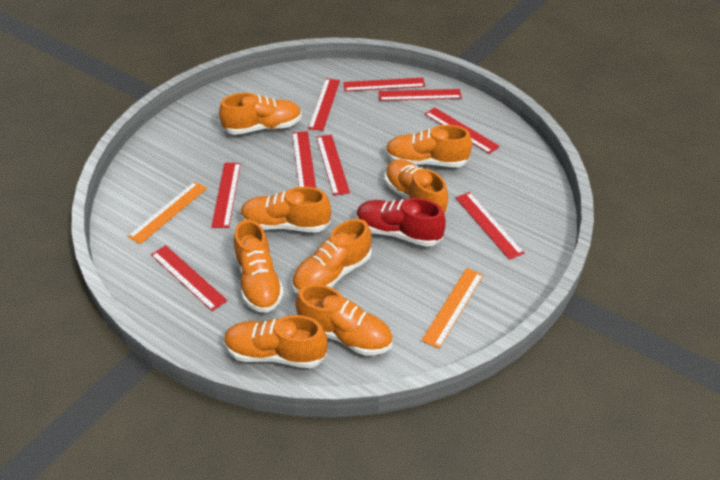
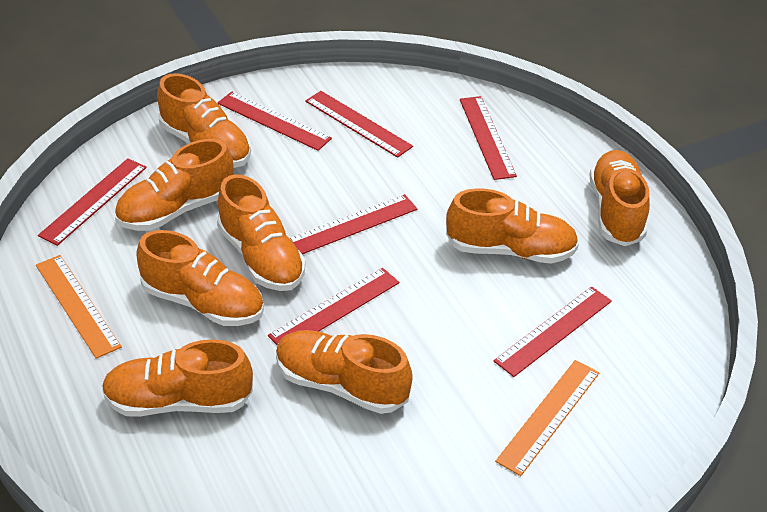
red ruler: 9 -> 7
red shoe: 1 -> 0

